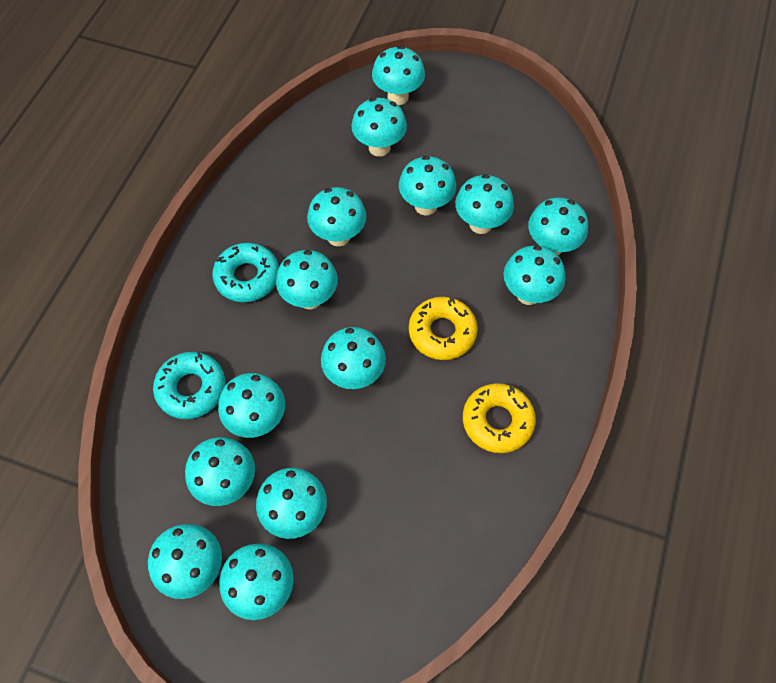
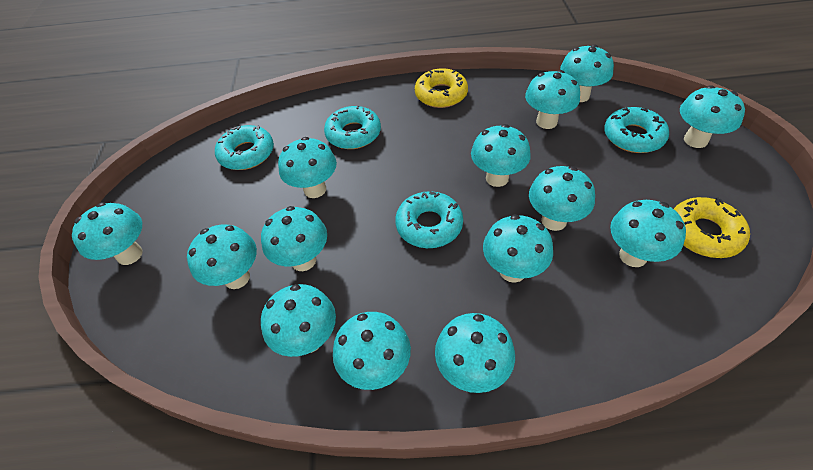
turquoise donut: 2 -> 4

